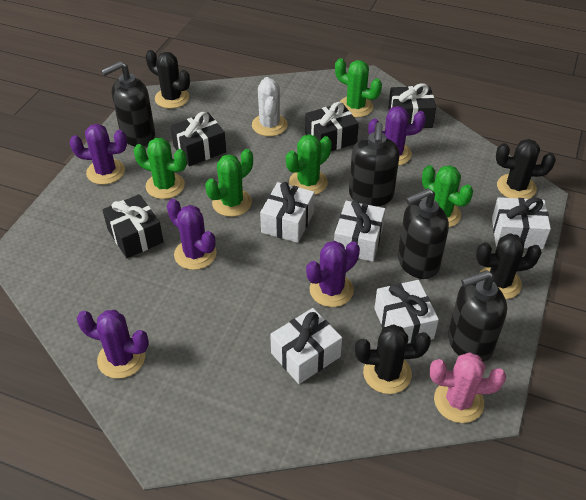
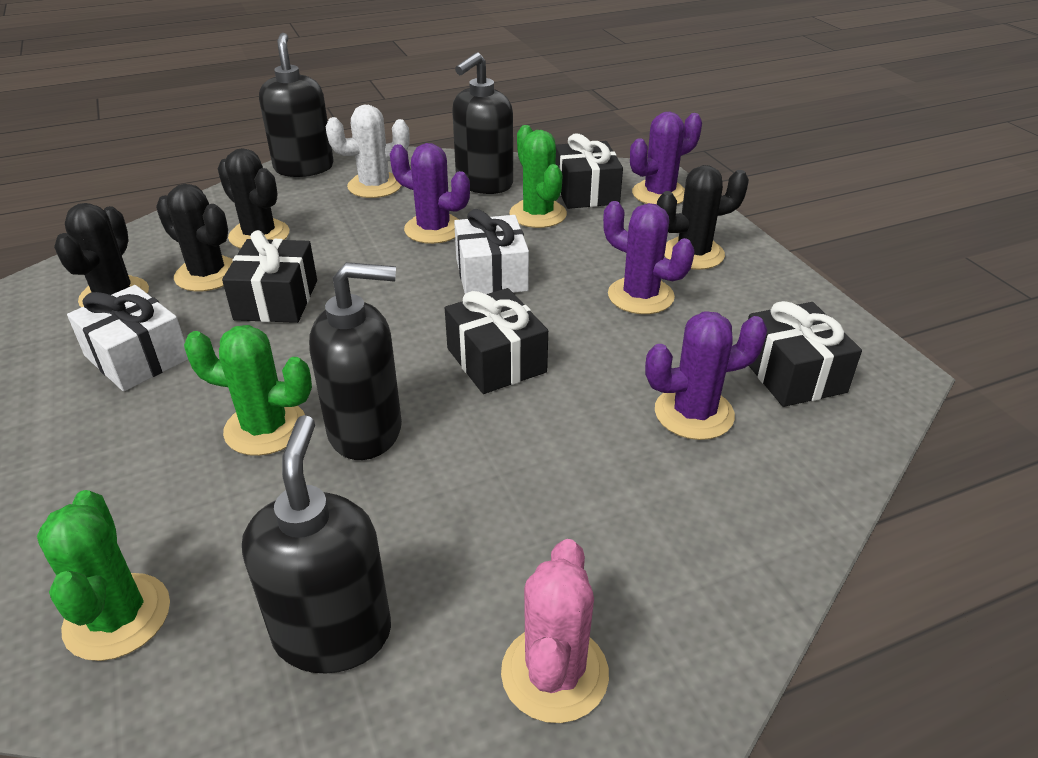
green cactus: 5 -> 3
purple cactus: 5 -> 4
white gift: 5 -> 2

